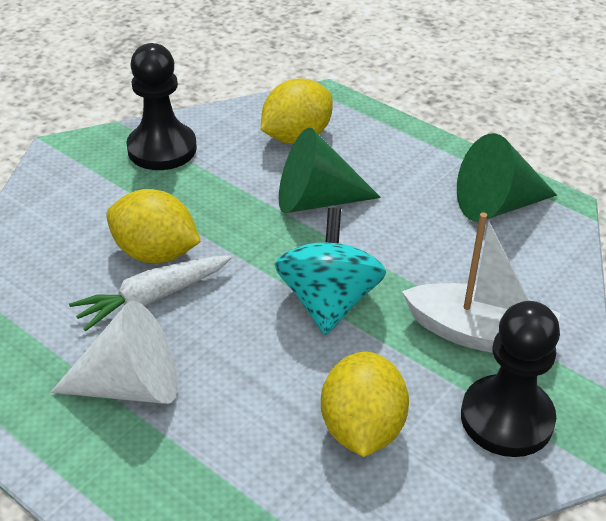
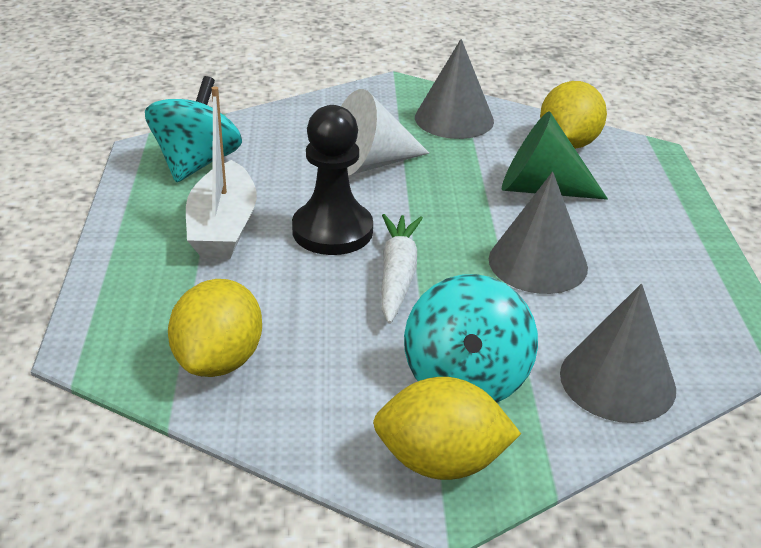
black pawn: 2 -> 1
green cone: 2 -> 1
grey cone: 0 -> 3
turquoise spinning top: 1 -> 2

